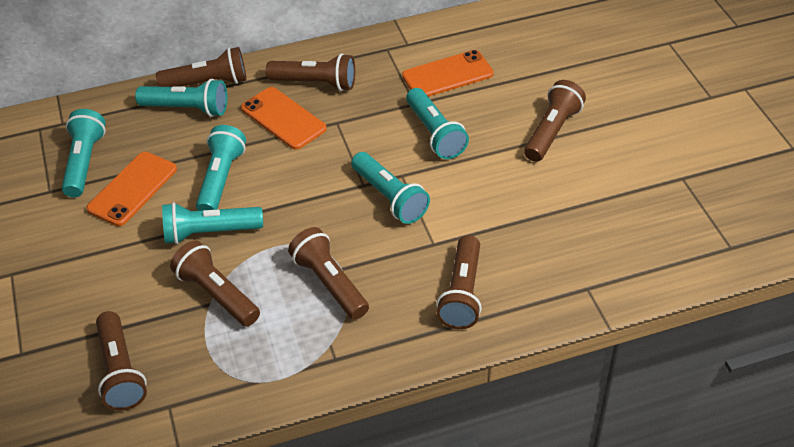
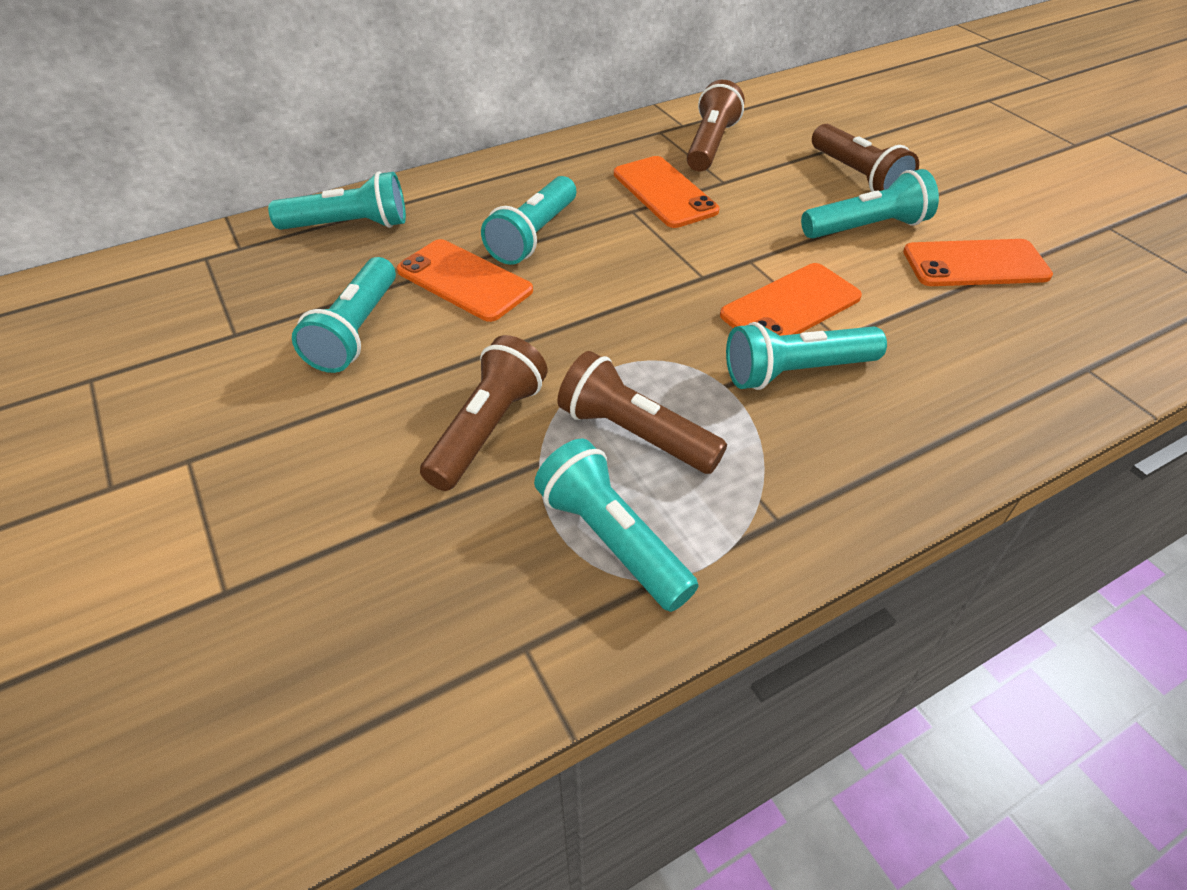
brown flashlight: 7 -> 4
orange phone: 3 -> 4

